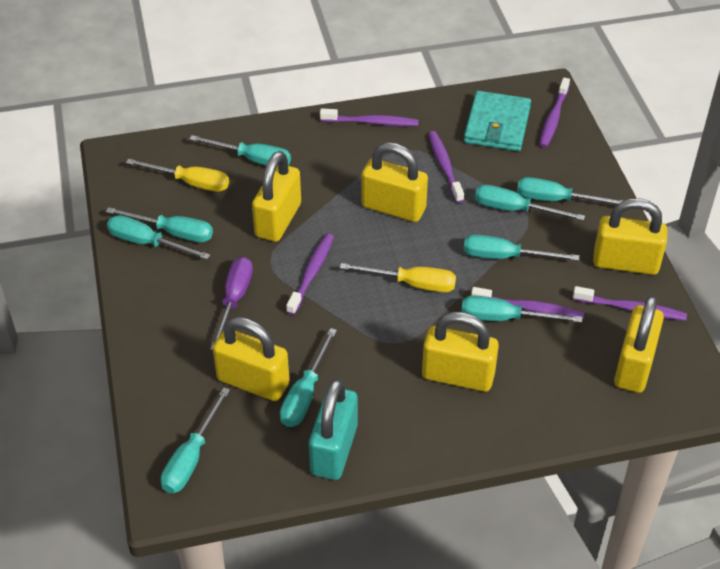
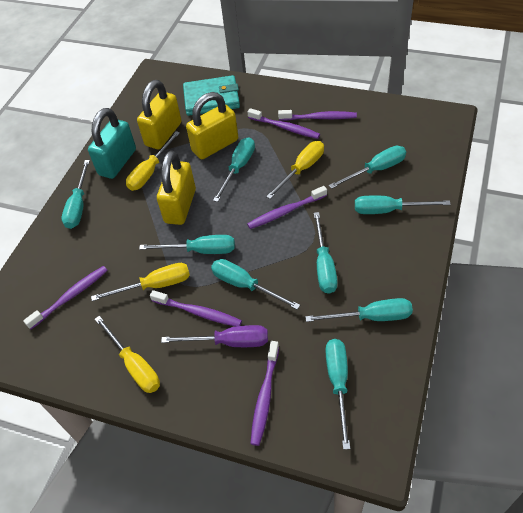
yellow padlock: 6 -> 3
yellow screwdriver: 2 -> 4

